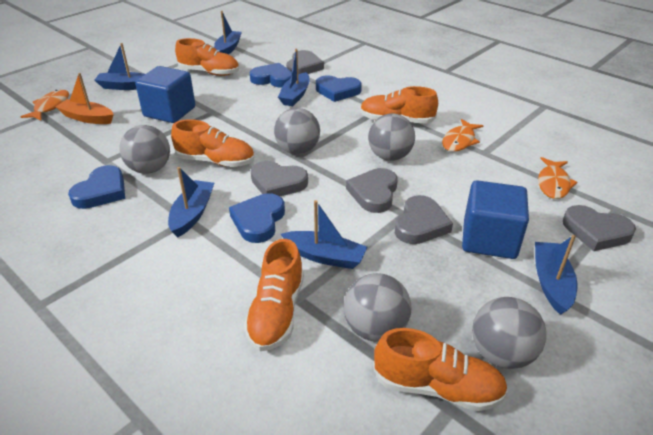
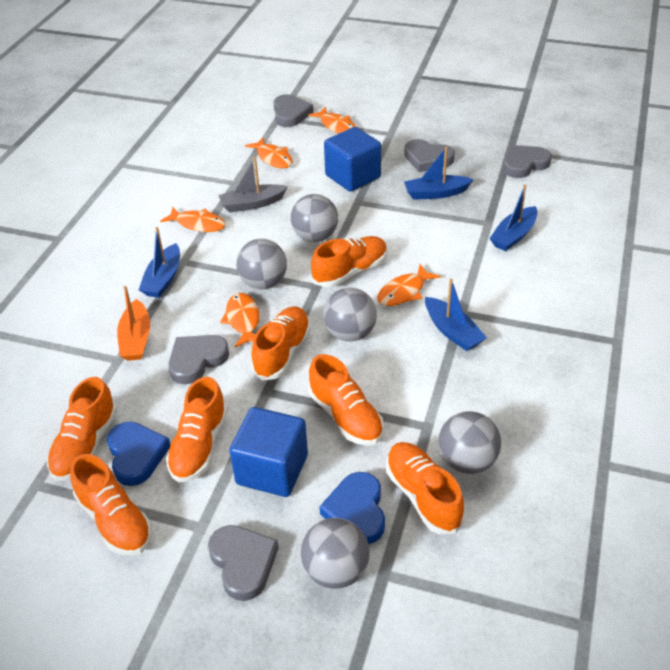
blue boat: 6 -> 4
blue heart: 4 -> 2
grey boat: 0 -> 1
orange fish: 3 -> 5
orange shoe: 5 -> 7

